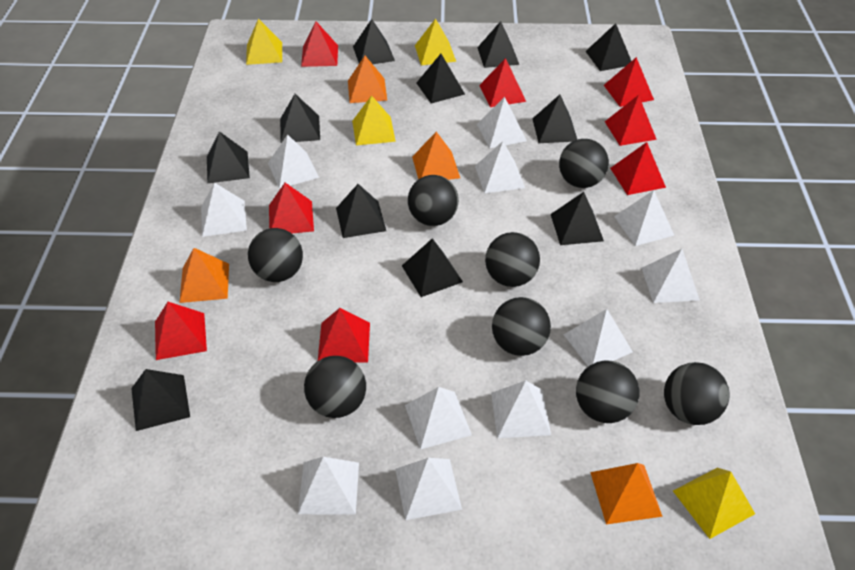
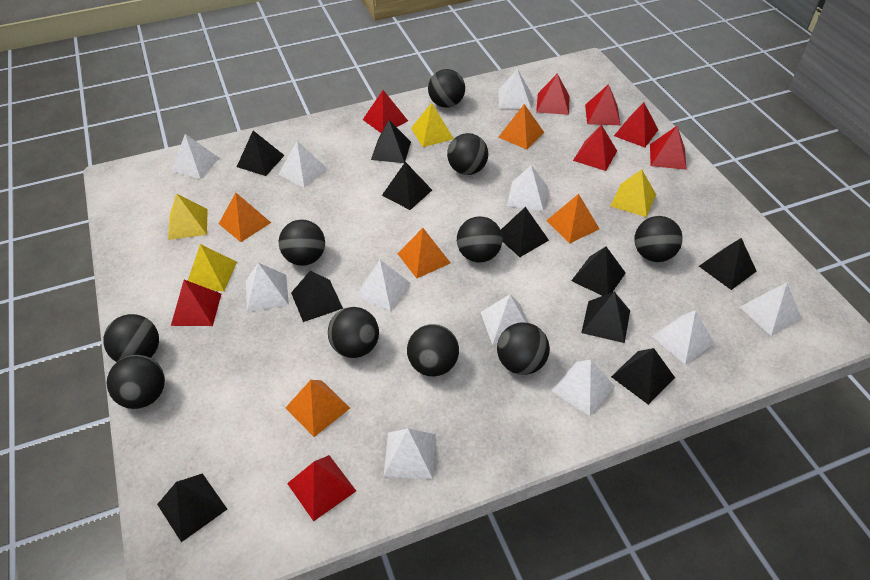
black ball: 8 -> 10
black pyramid: 11 -> 10
orange pyramid: 4 -> 5

